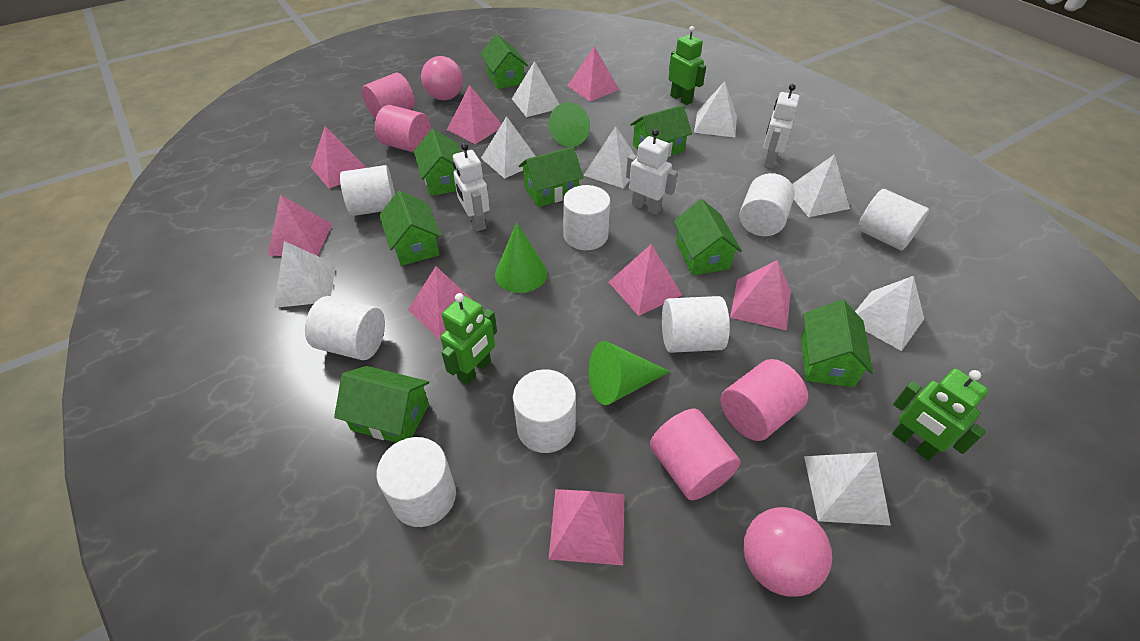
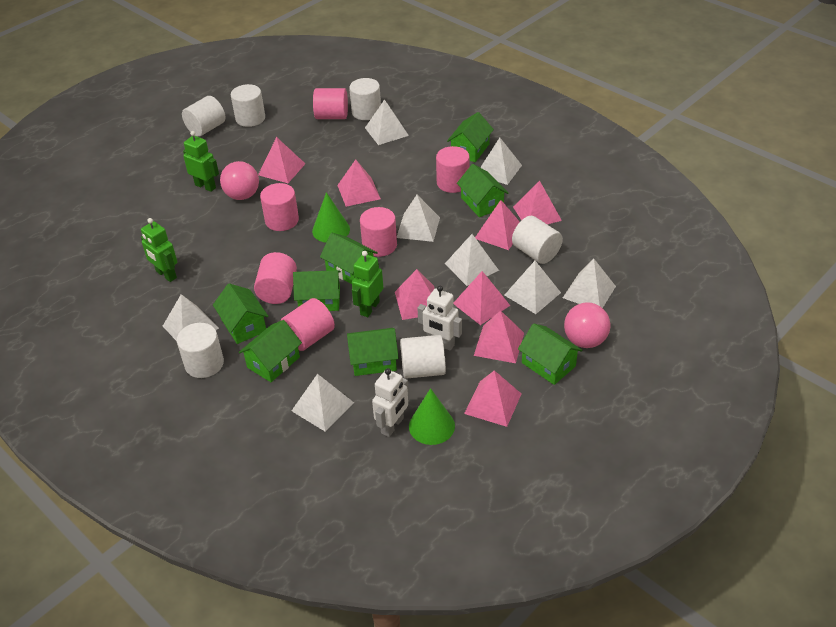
green cone: 3 -> 2
pink cylinder: 4 -> 6
white cylinder: 8 -> 6
white robot: 3 -> 2

